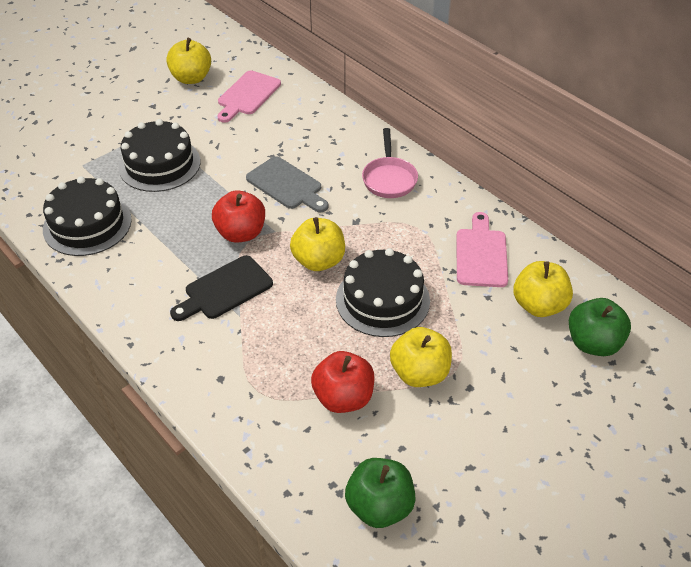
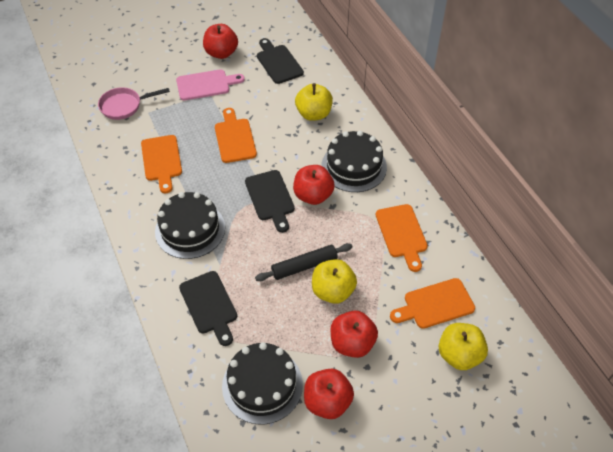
black cutting board: 1 -> 3
black rolling pin: 0 -> 1
green apple: 2 -> 0
grey cutting board: 1 -> 0
orange cutting board: 0 -> 4
pink cutting board: 2 -> 1
red apple: 2 -> 4
yellow apple: 4 -> 3

